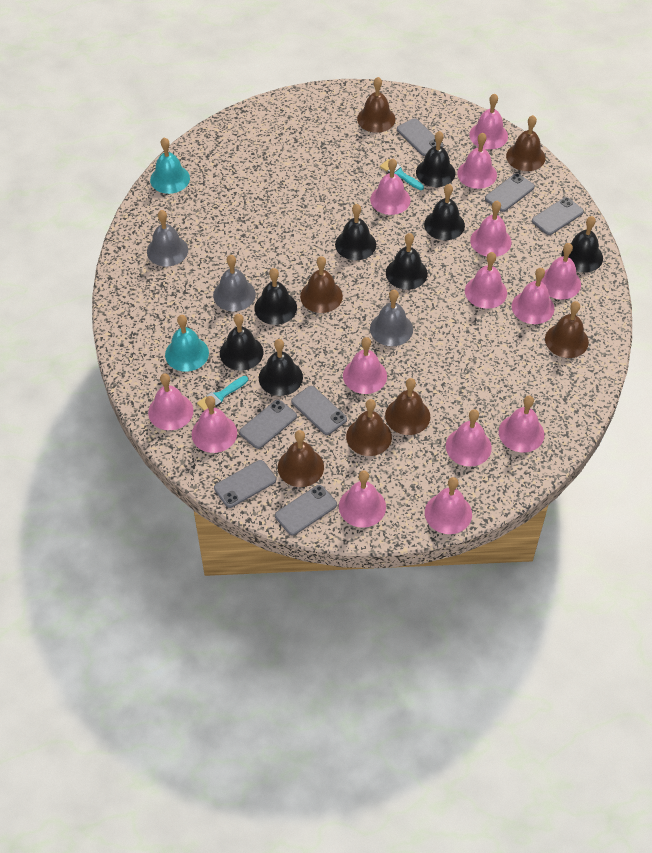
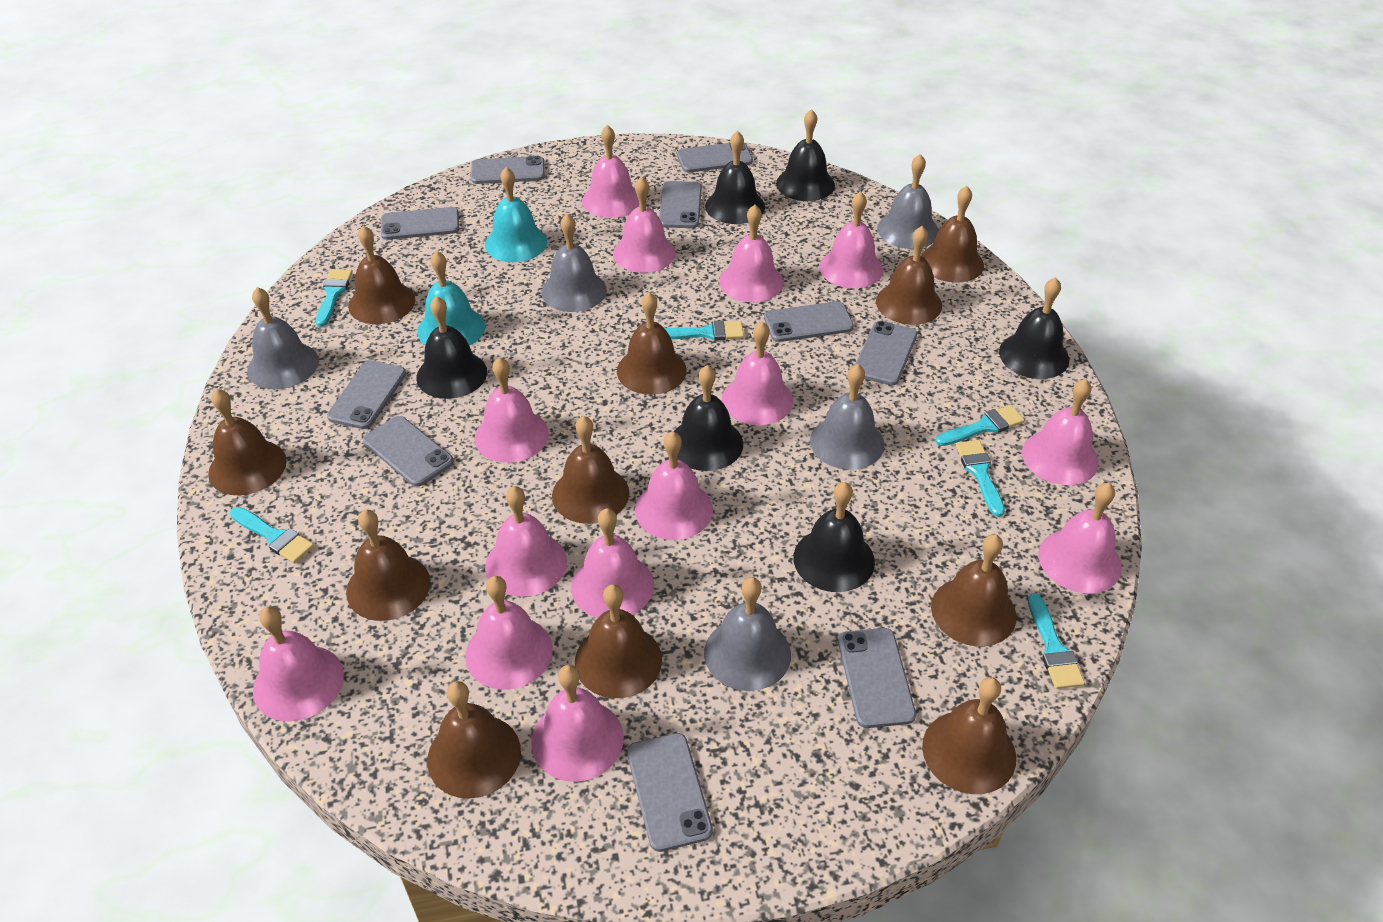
black bell: 8 -> 6
brown bell: 7 -> 11
grey bell: 3 -> 5
grey phone: 7 -> 10
turquoise brush: 2 -> 6

